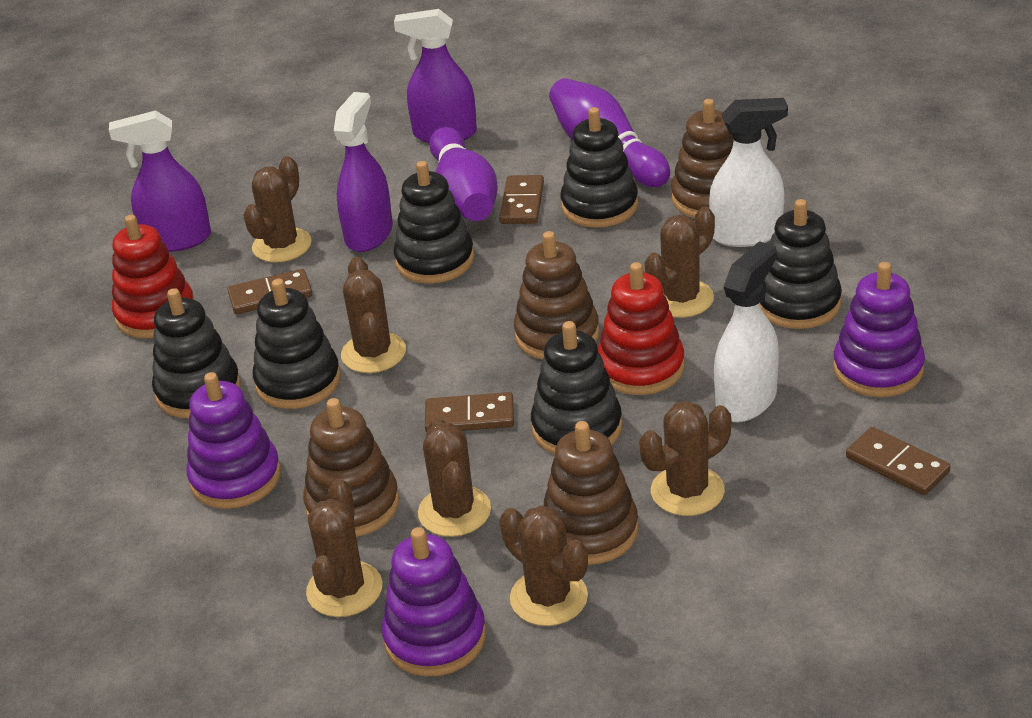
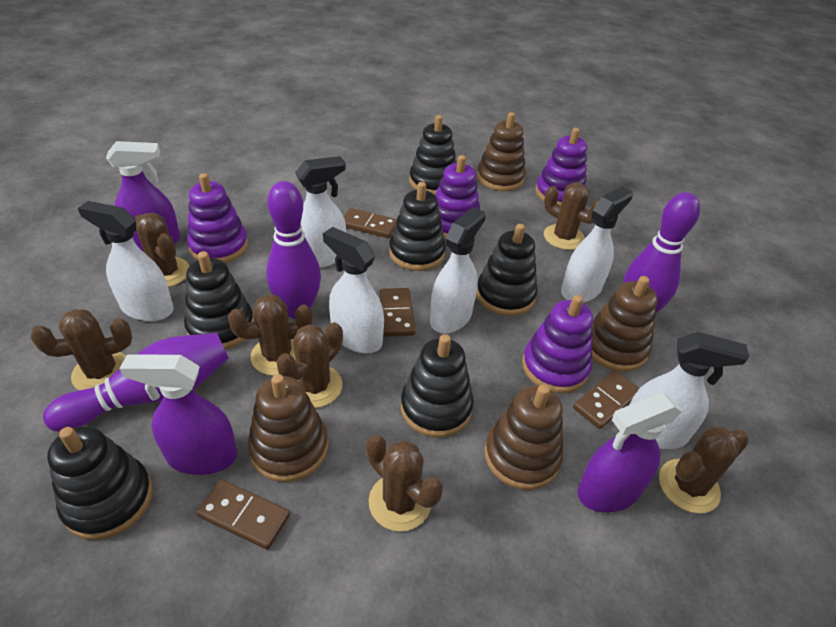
purple bowling pin: 2 -> 3
purple stacking toy: 3 -> 4
red stacking toy: 2 -> 0
white spray bottle: 2 -> 6

